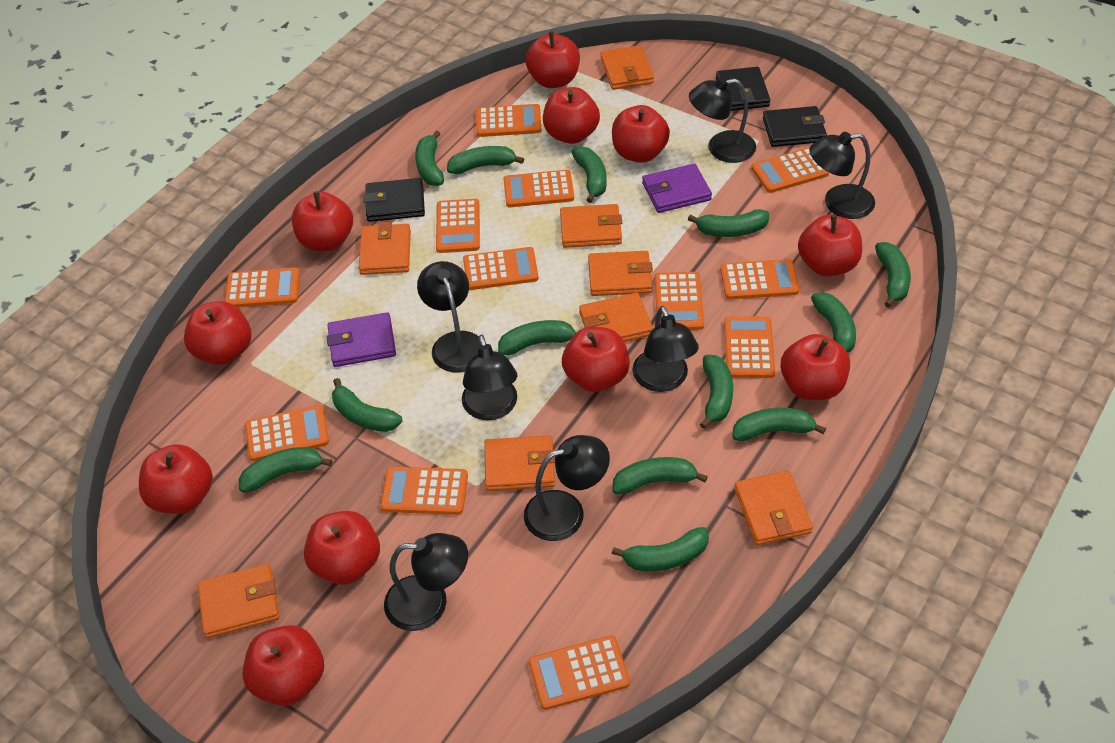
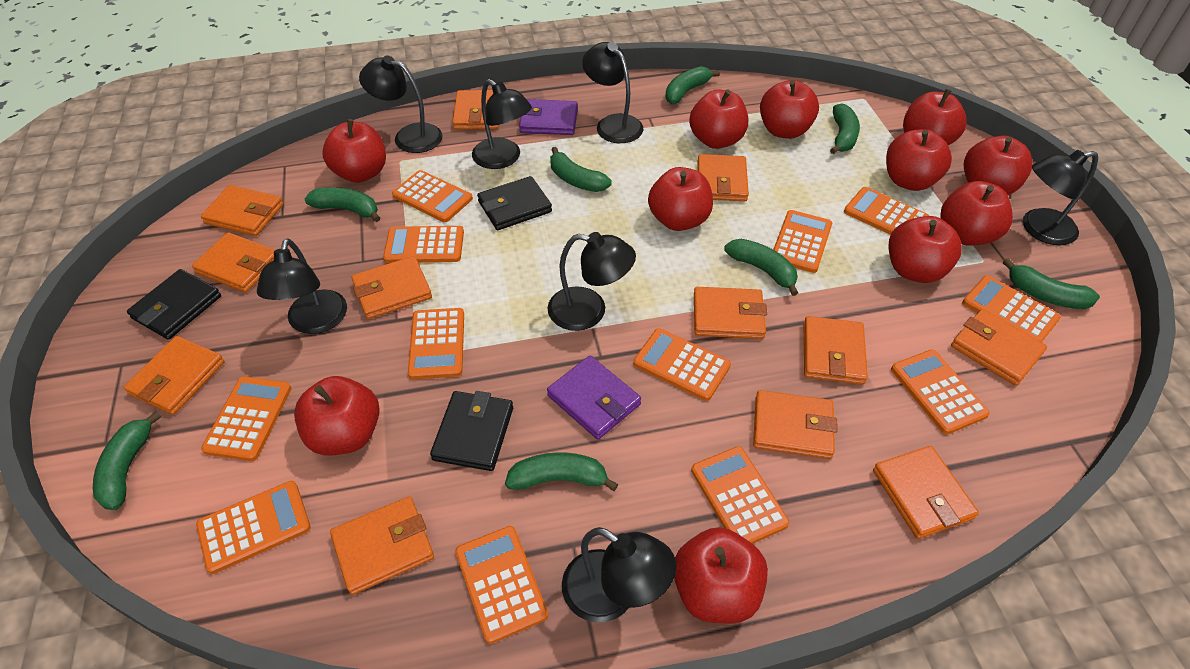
green banana: 13 -> 8
orange wallet: 8 -> 12

